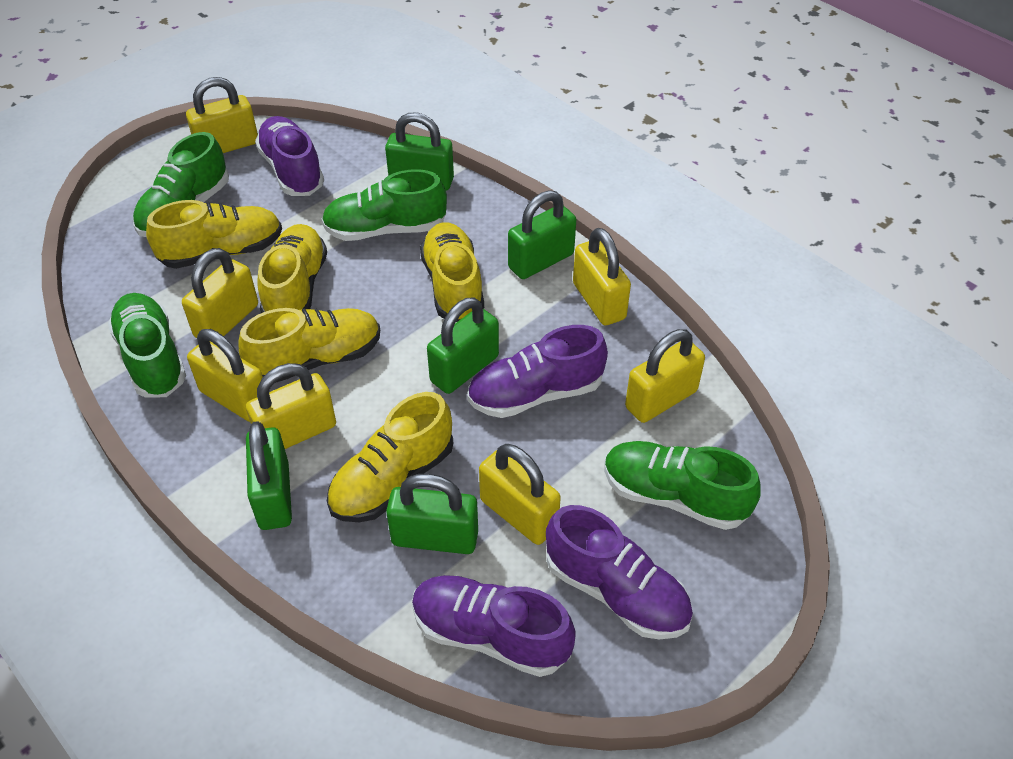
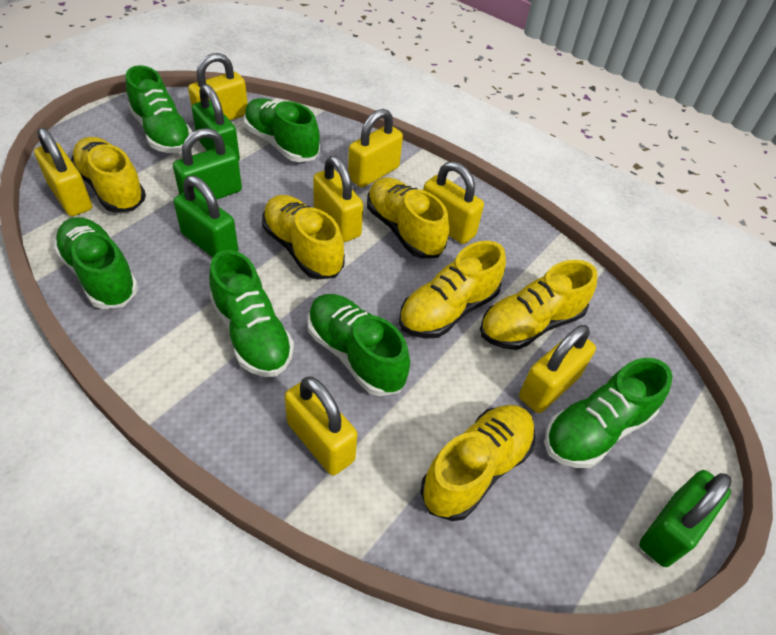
green padlock: 5 -> 4
green shoe: 4 -> 6
purple shoe: 4 -> 0
yellow shoe: 5 -> 6

